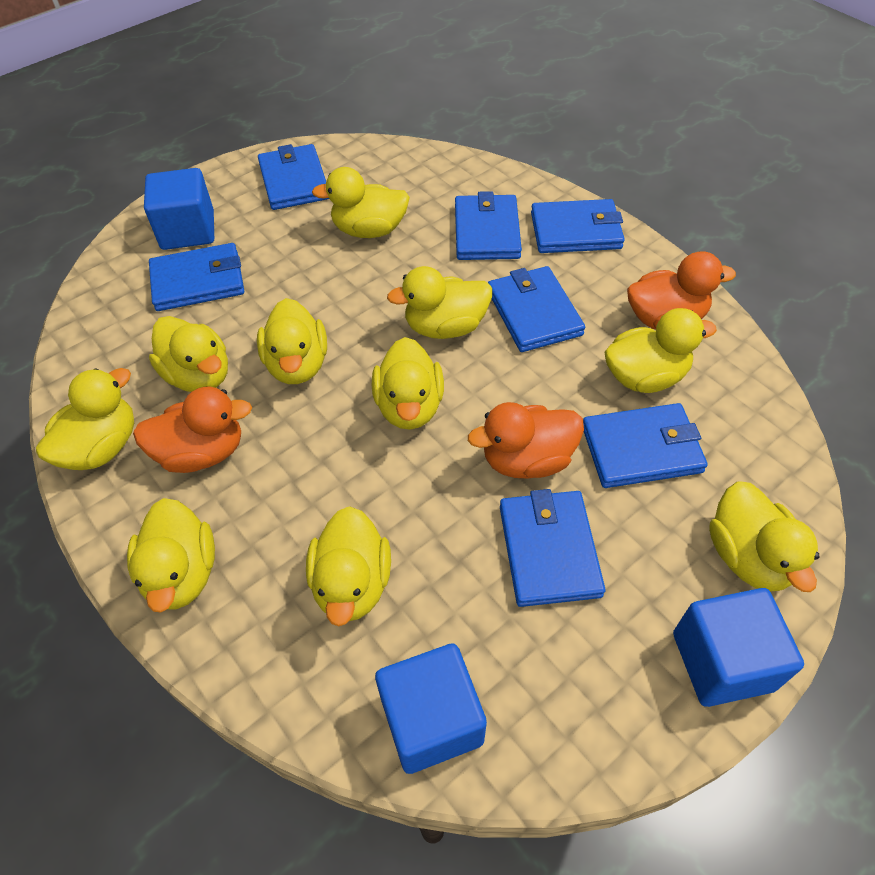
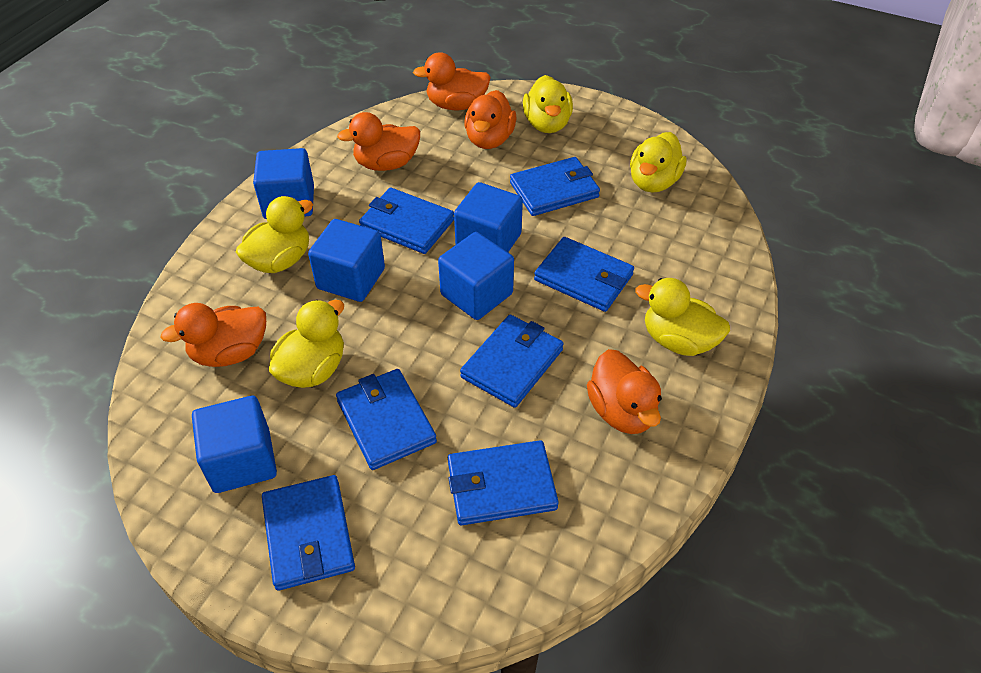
blue cube: 3 -> 5
orange duck: 3 -> 5
yellow duck: 10 -> 5

